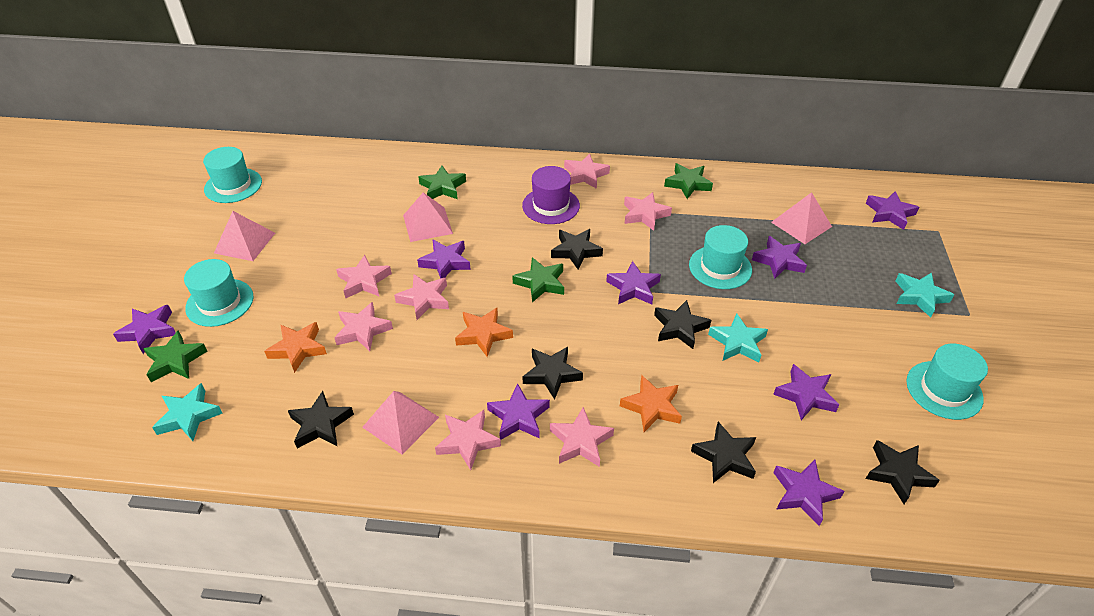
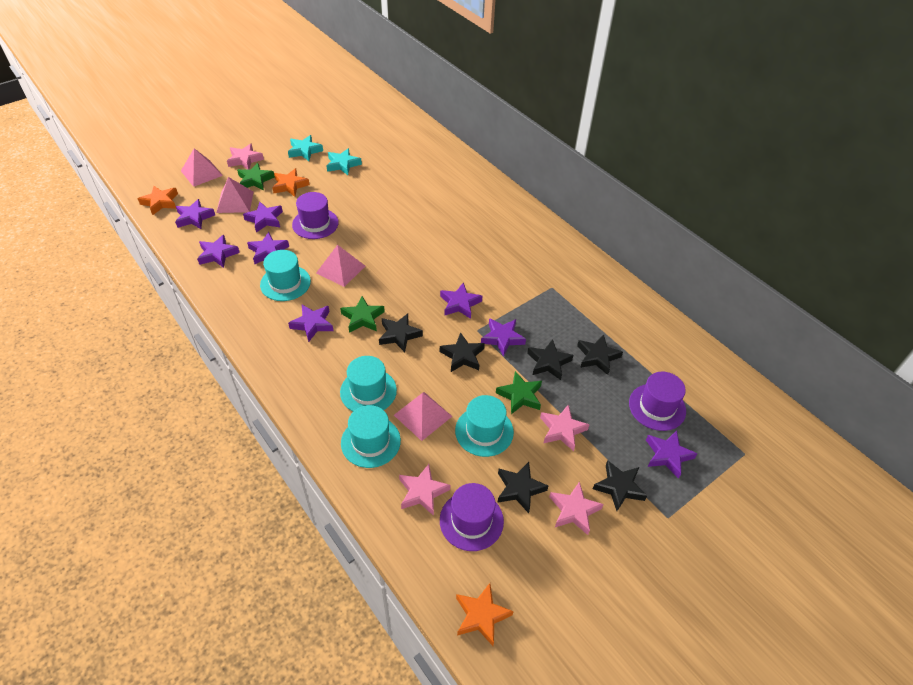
green star: 4 -> 3
pink star: 7 -> 4
purple hat: 1 -> 3
turquoise star: 3 -> 2

